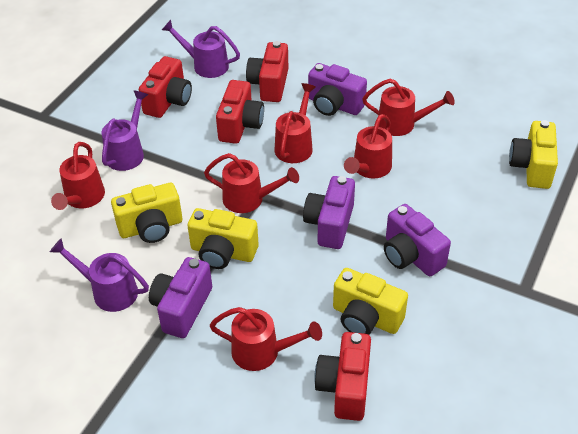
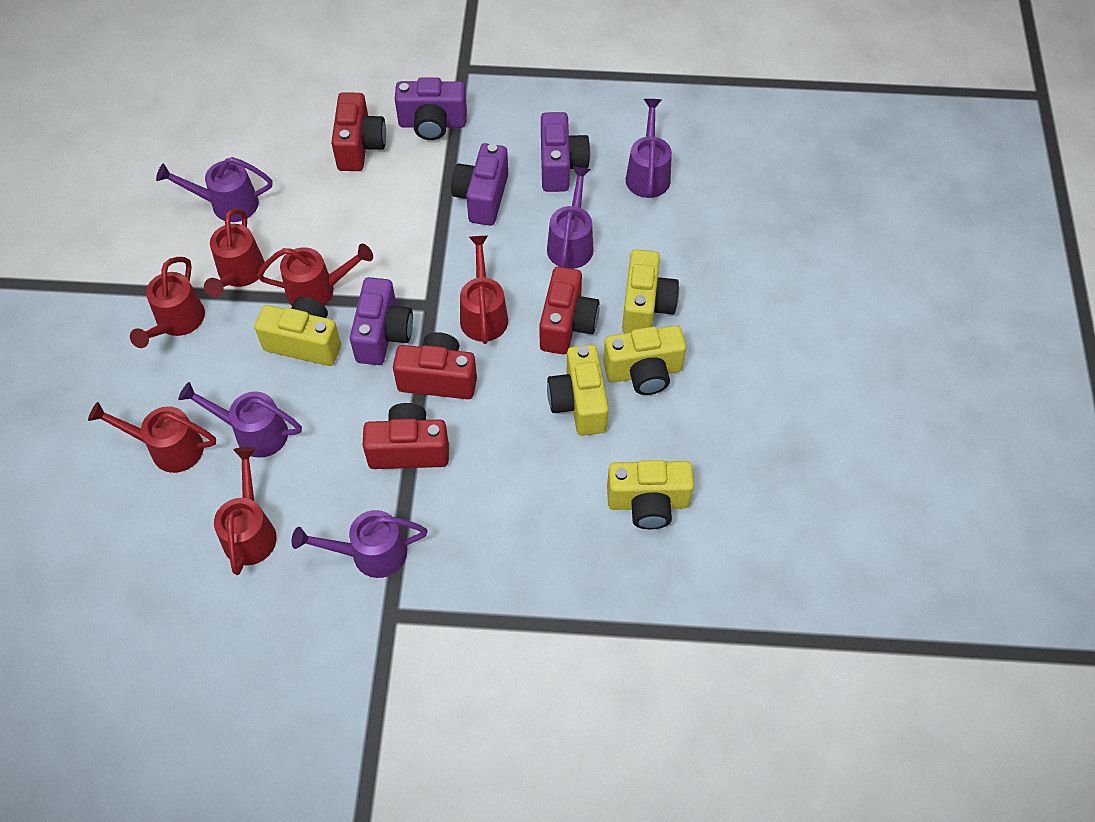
purple watering can: 3 -> 5
yellow camera: 4 -> 5

